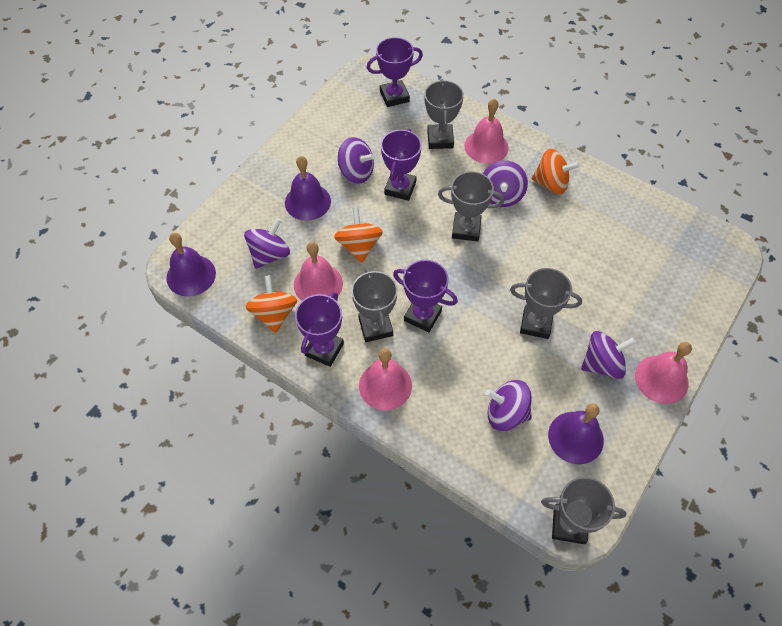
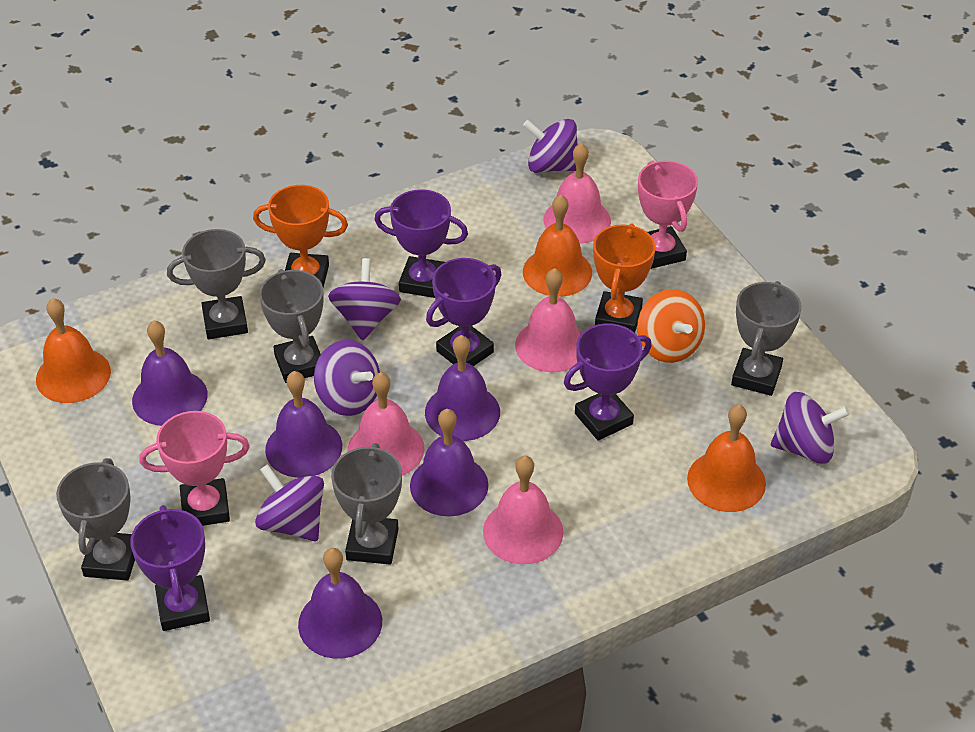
orange bell: 0 -> 3
orange spinning top: 3 -> 1
orange trophy: 0 -> 2
pink trophy: 0 -> 2
purple bell: 3 -> 5

